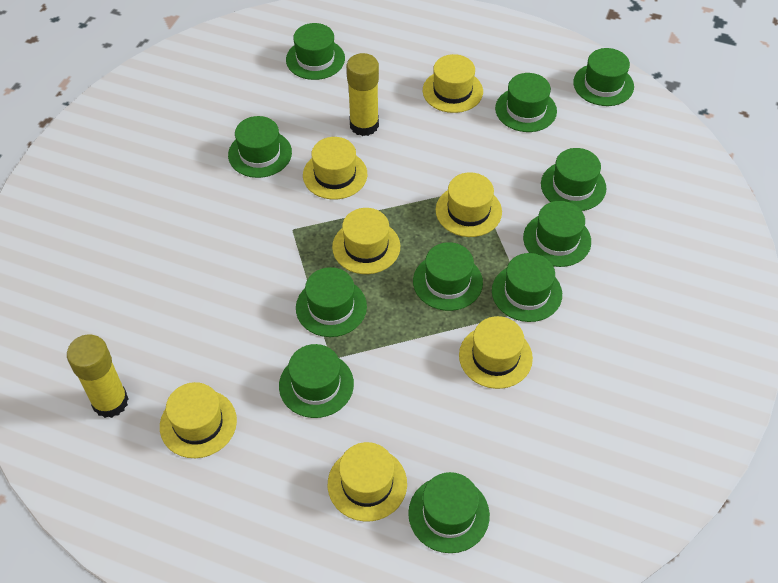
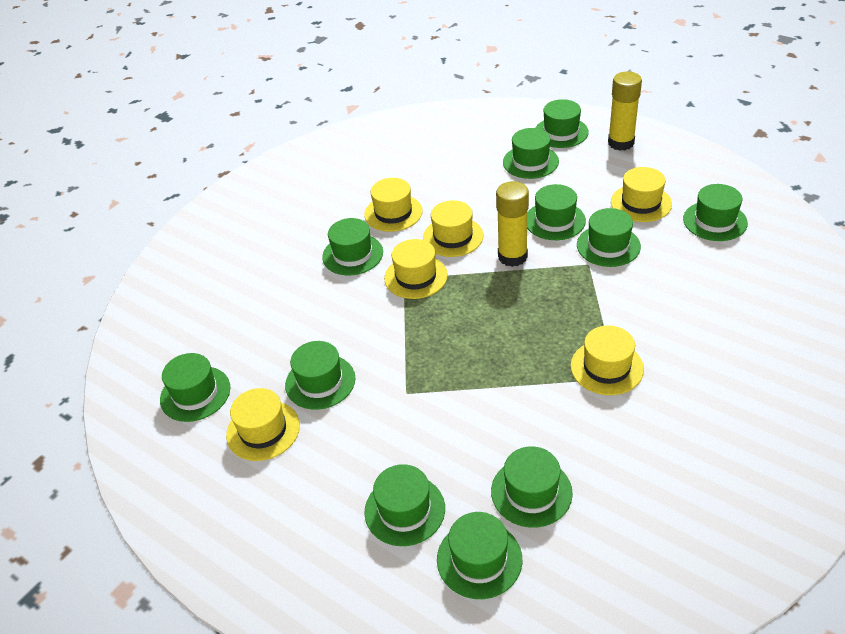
yellow hat: 7 -> 6

